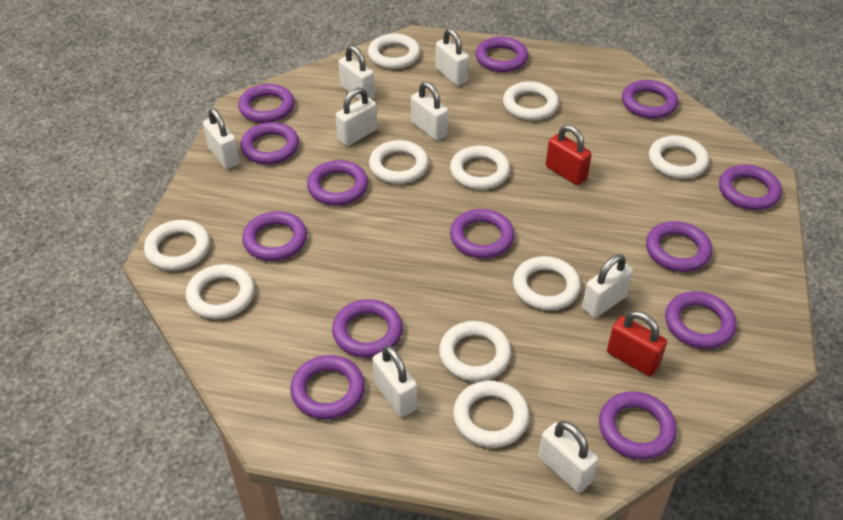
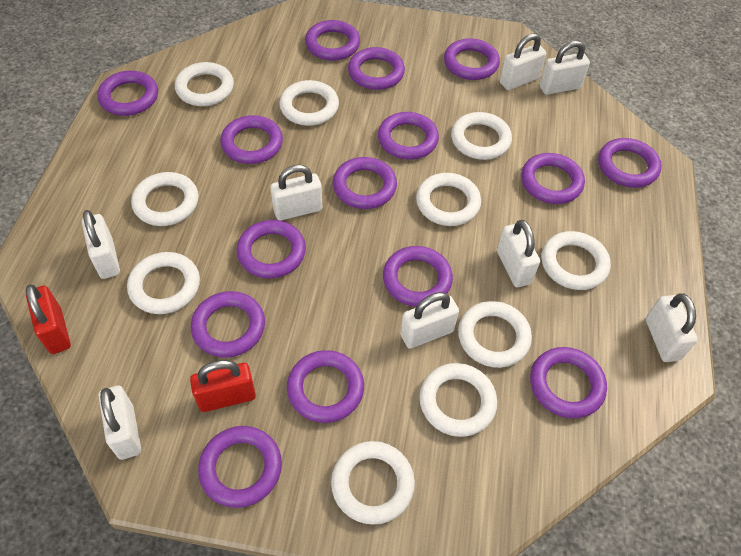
purple ring: 13 -> 15

